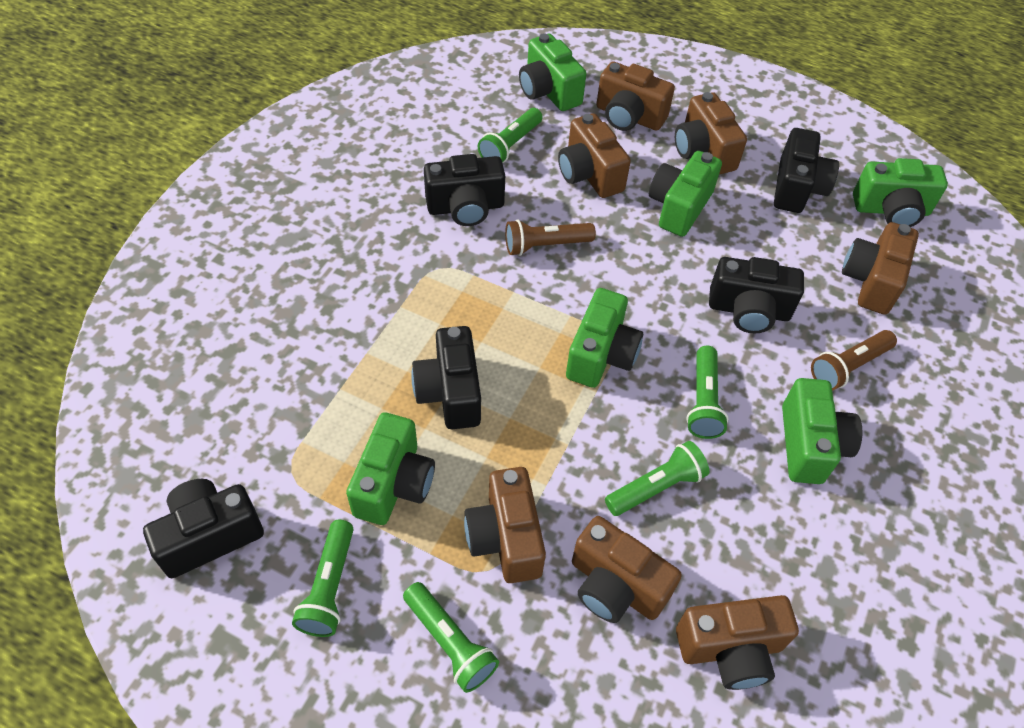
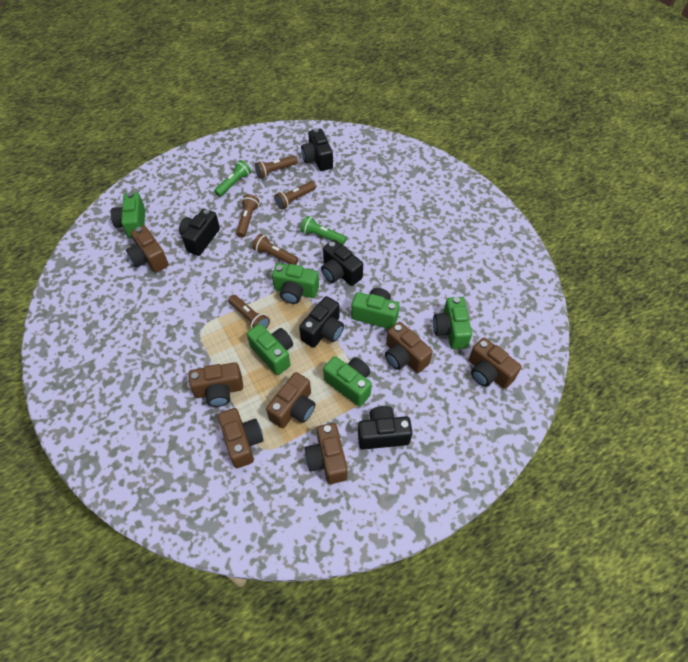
brown flashlight: 2 -> 5
green flashlight: 5 -> 2

